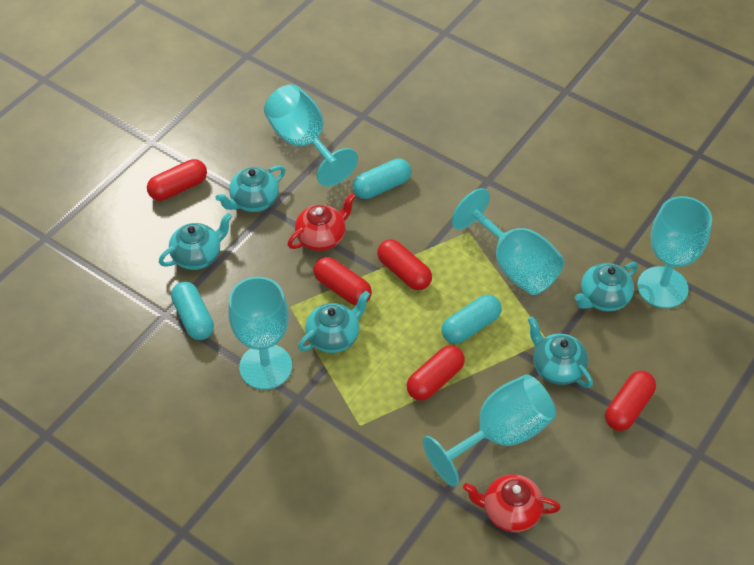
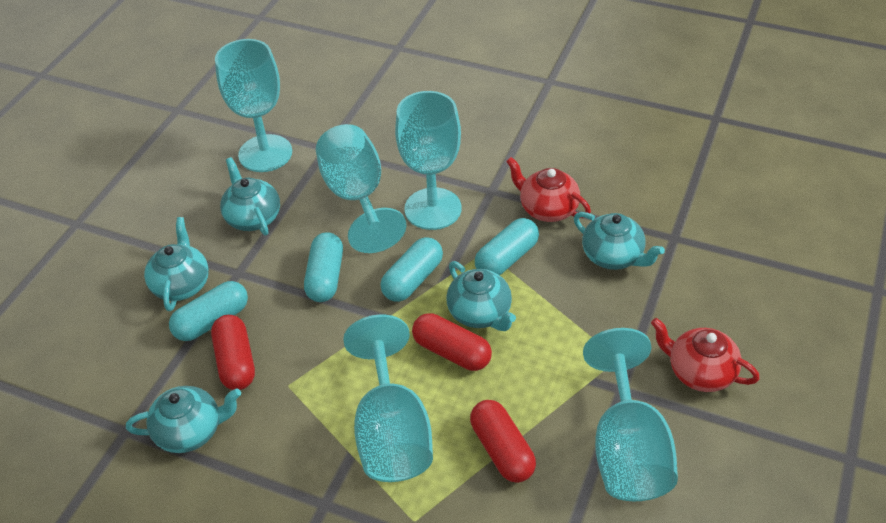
red capsule: 5 -> 3
turquoise capsule: 3 -> 4

